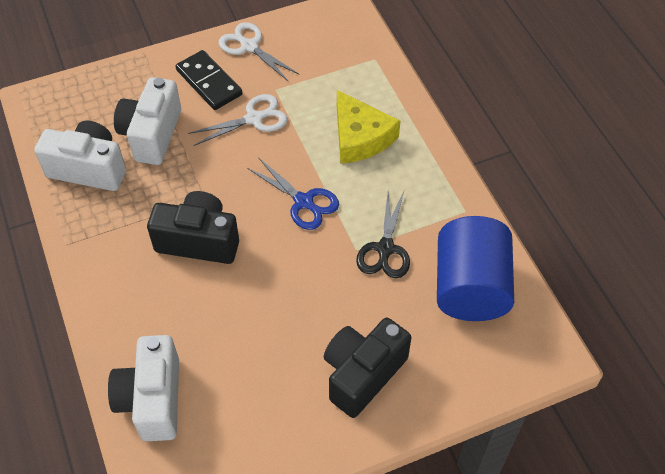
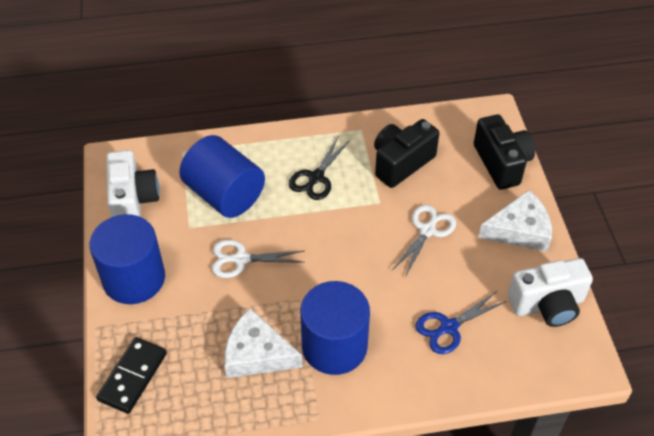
blue cylinder: 1 -> 3
white camera: 3 -> 2
white cheese: 0 -> 2
yellow cheese: 1 -> 0

